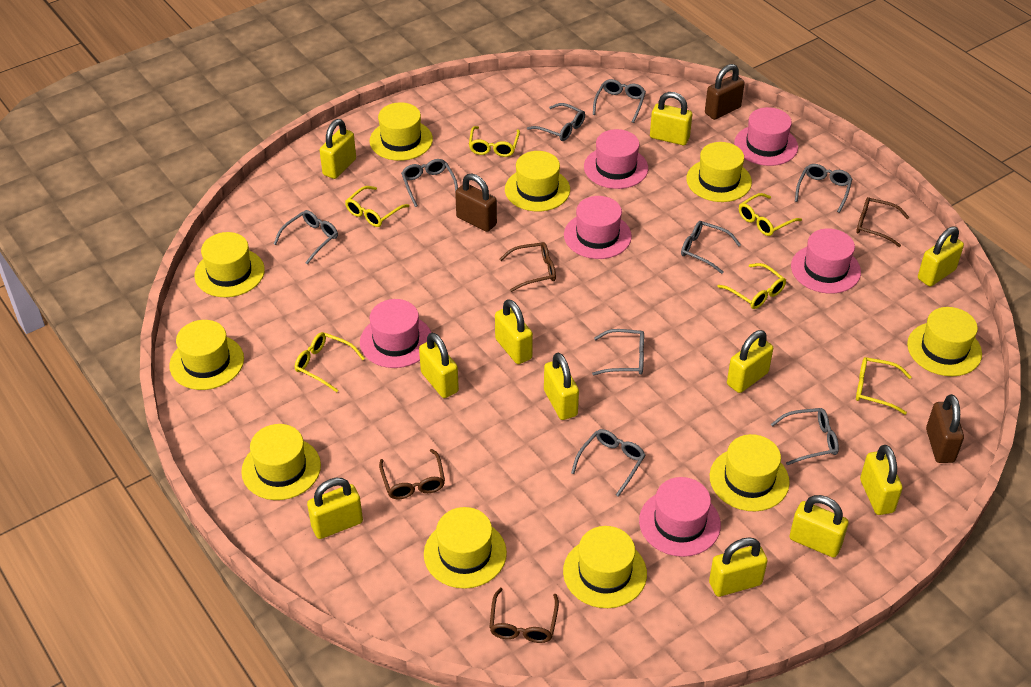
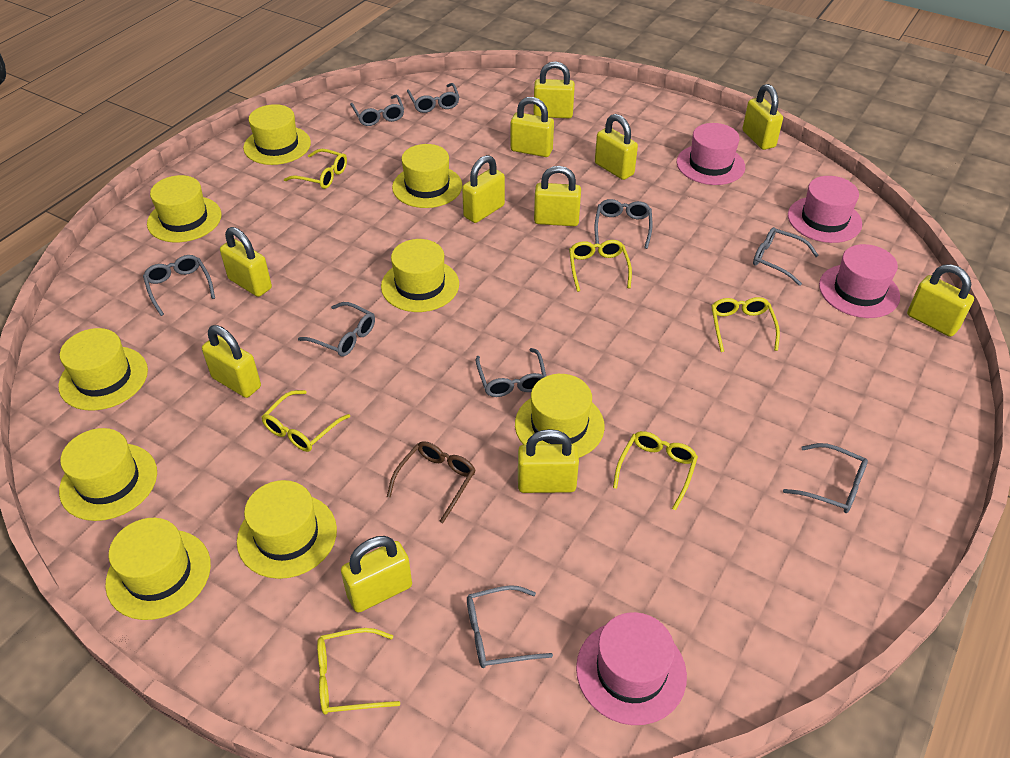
brown glasses: 4 -> 1
brown padlock: 3 -> 0
pink hat: 6 -> 4
yellow hat: 10 -> 9

